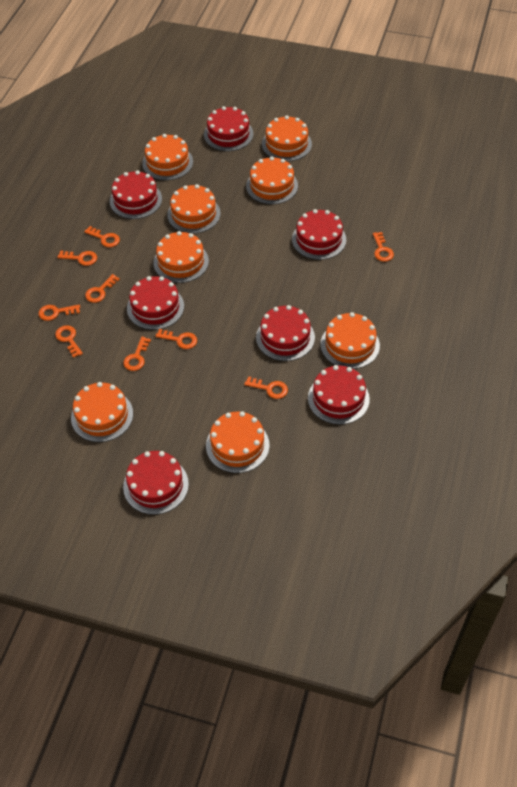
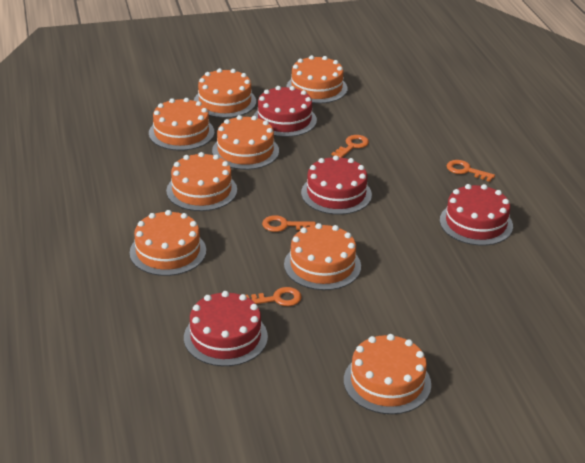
orange key: 9 -> 4
red cake: 7 -> 4

